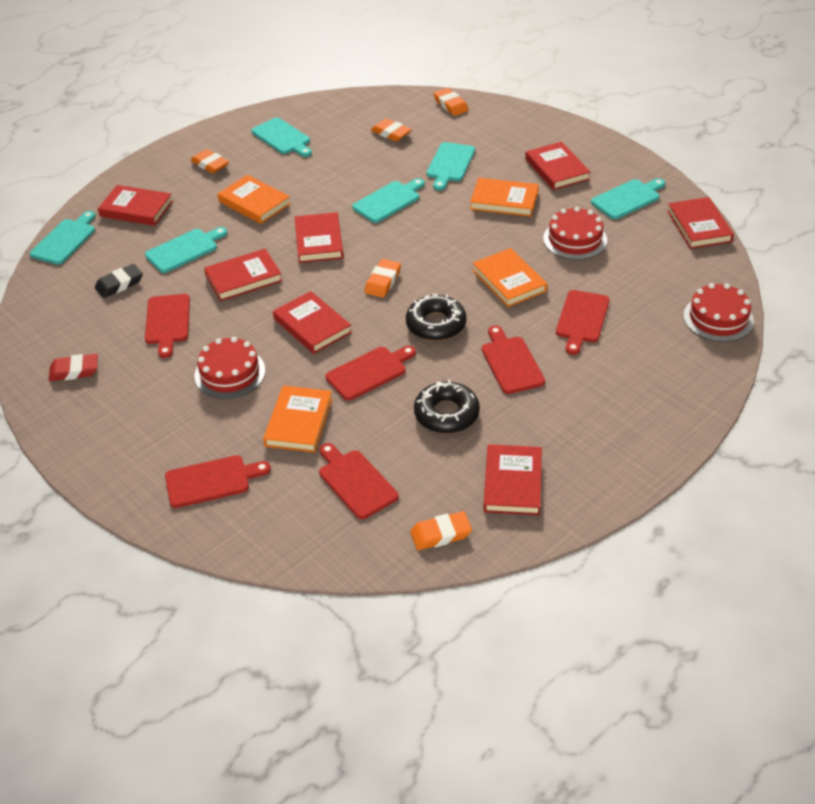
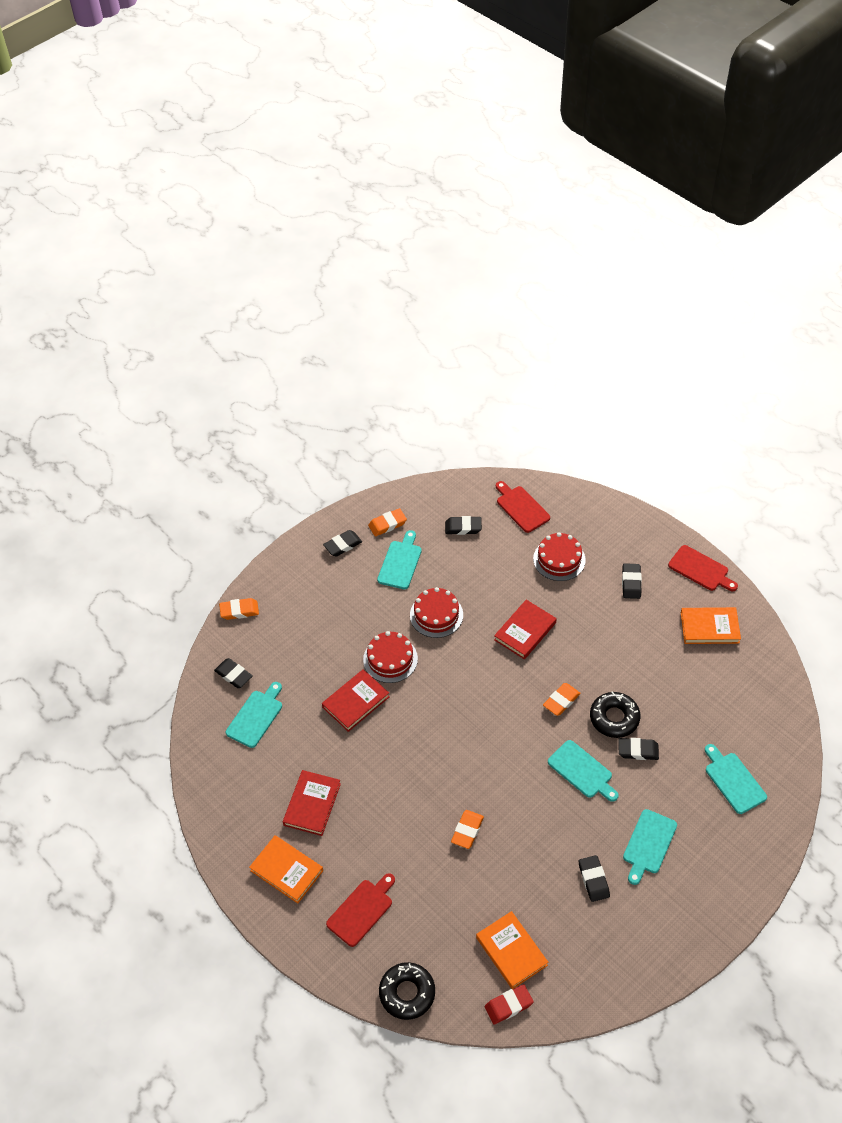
black eraser: 1 -> 6
orange book: 4 -> 3
orange eraser: 5 -> 4
red book: 7 -> 3
red cutting board: 6 -> 3
turquoise cutting board: 6 -> 5

